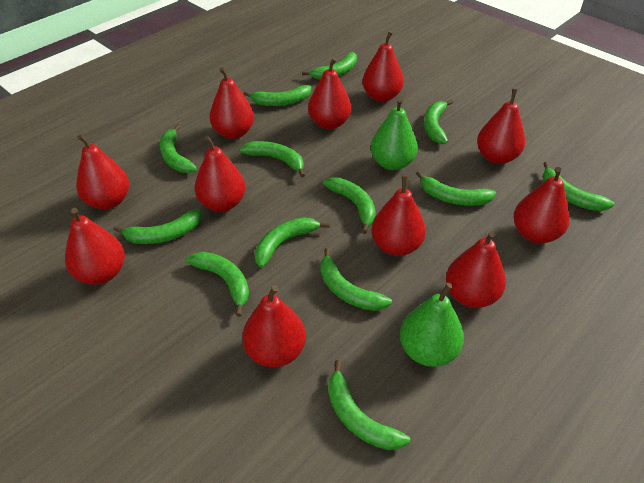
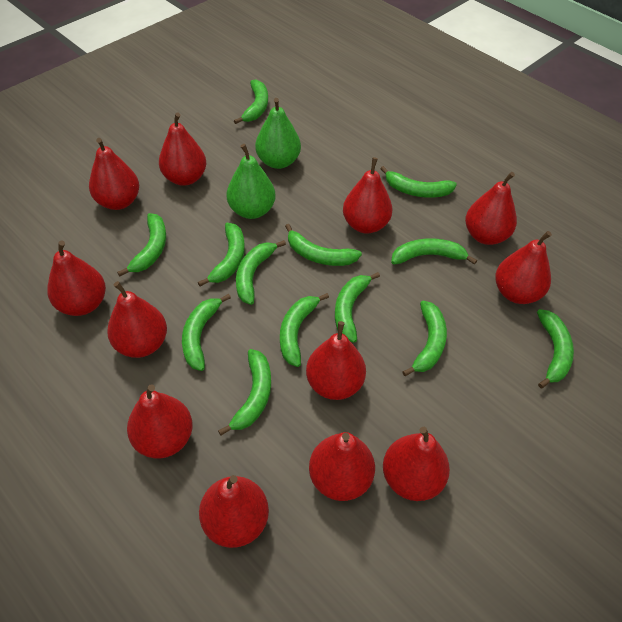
red pear: 11 -> 12

